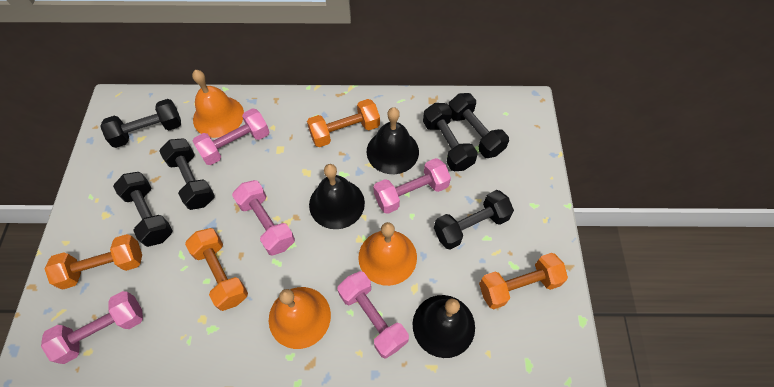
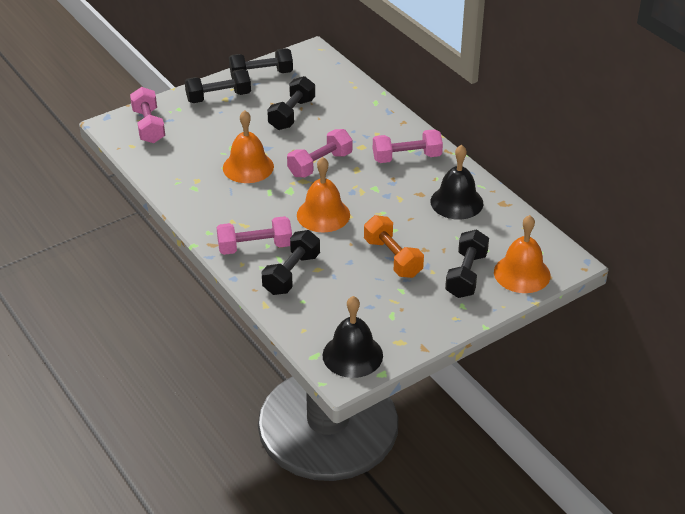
black bell: 3 -> 2
black dumbbell: 6 -> 5
orange dumbbell: 4 -> 1
pink dumbbell: 5 -> 4

